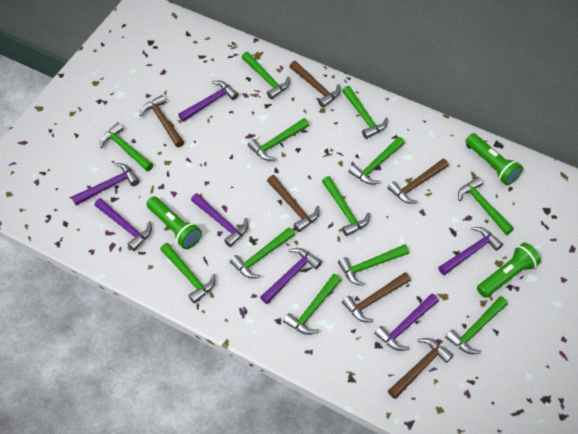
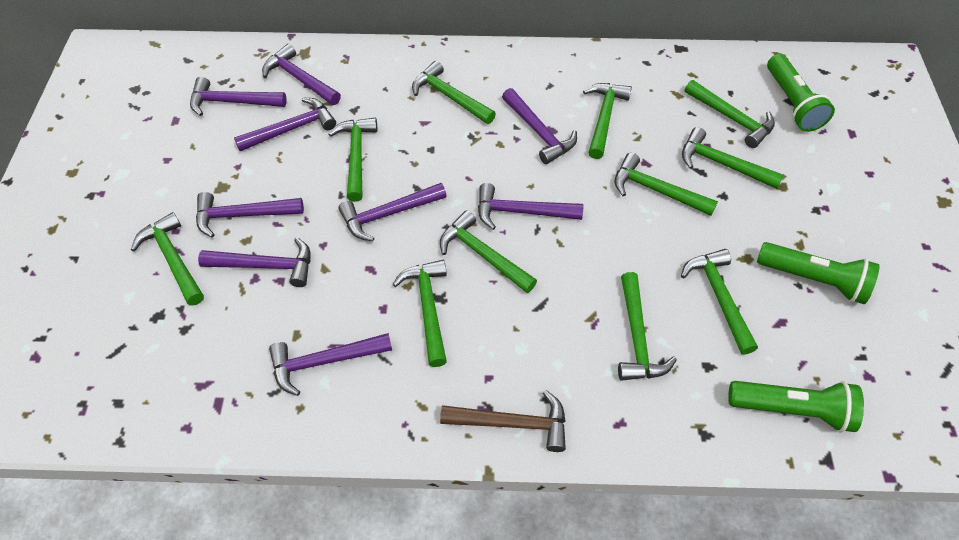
brown hammer: 6 -> 1
green hammer: 12 -> 11
purple hammer: 7 -> 9

